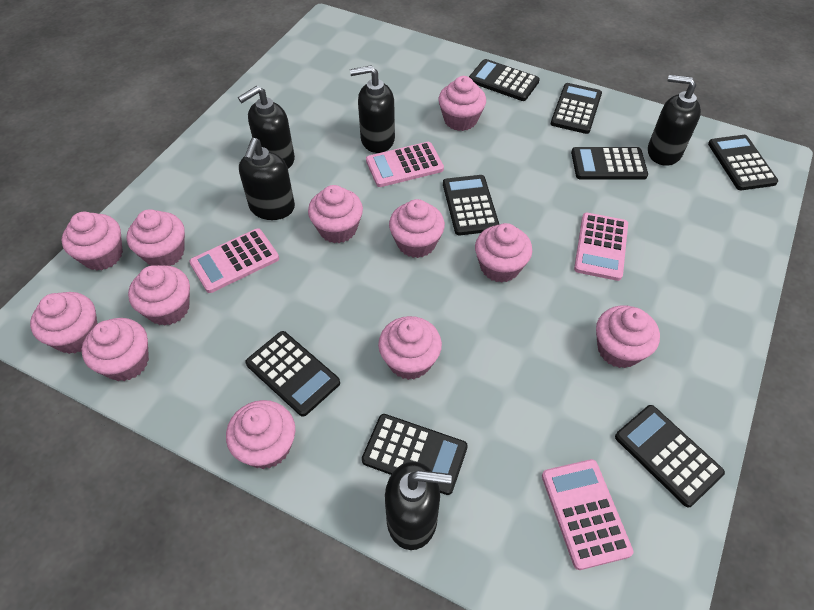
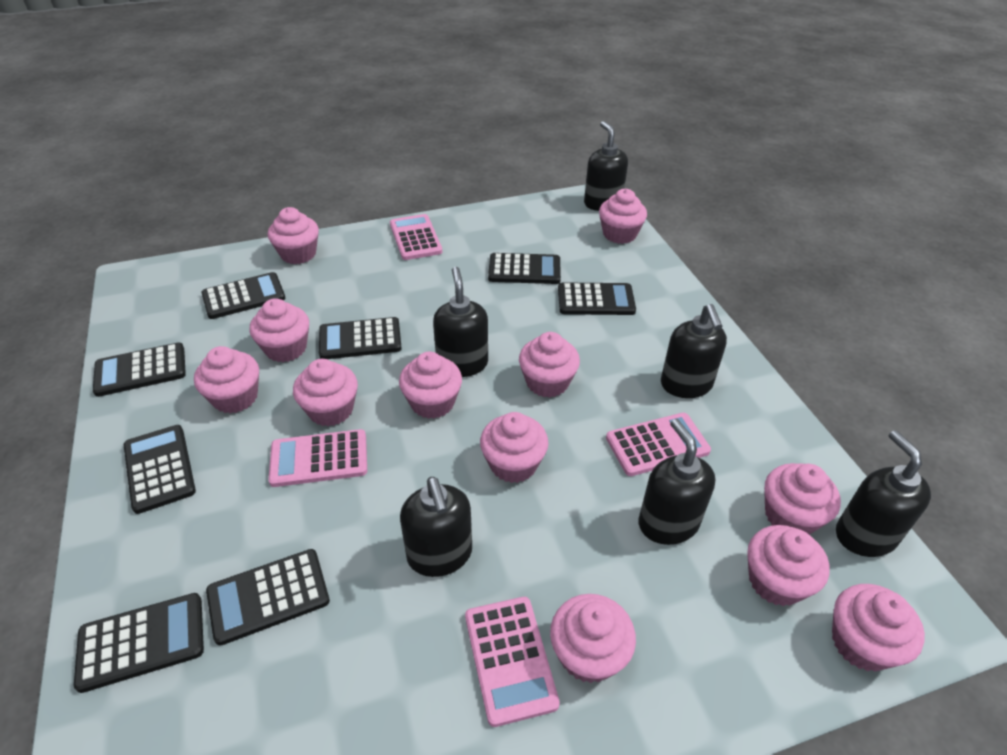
black soap dispenser: 5 -> 6

